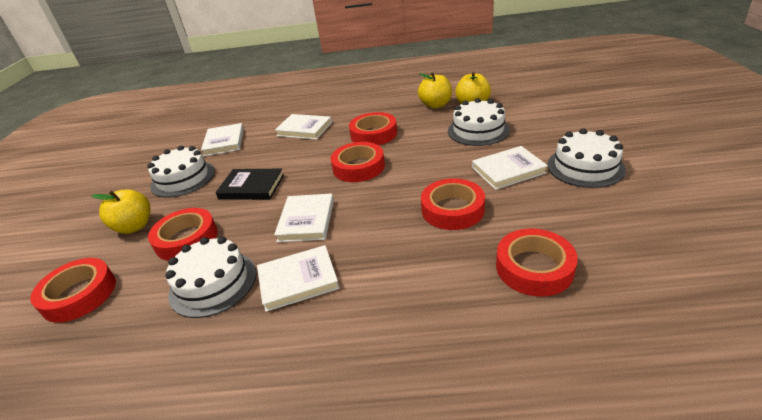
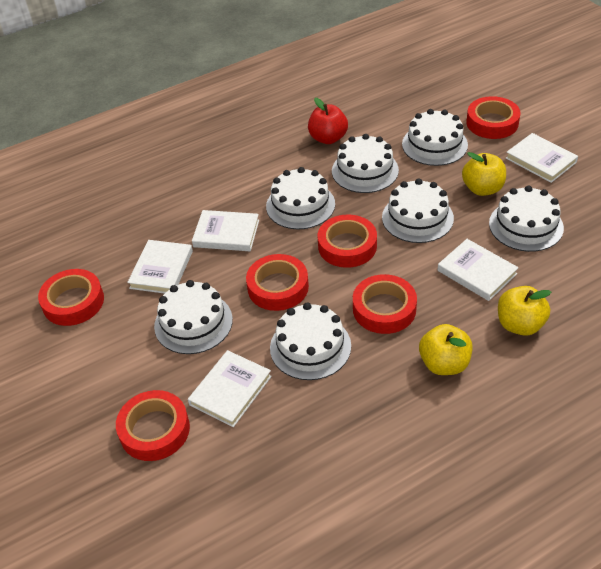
black book: 1 -> 0
red apple: 0 -> 1
white cake: 4 -> 7

